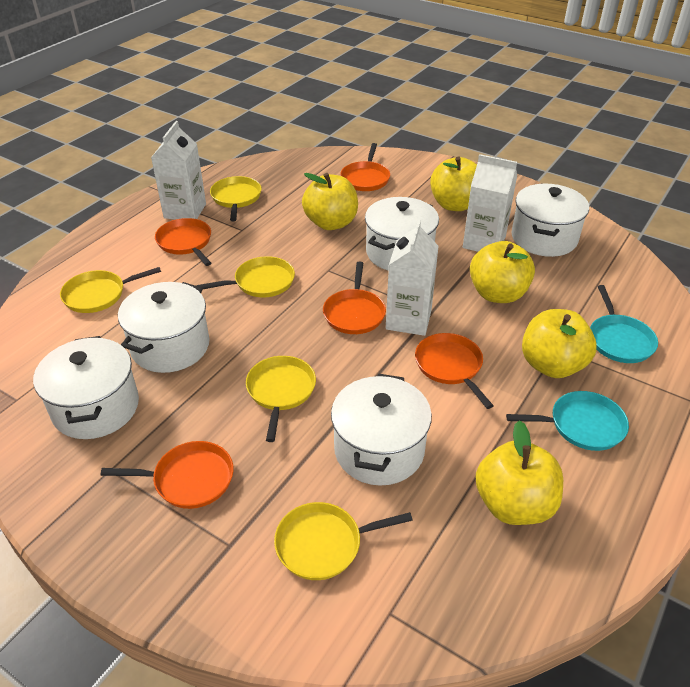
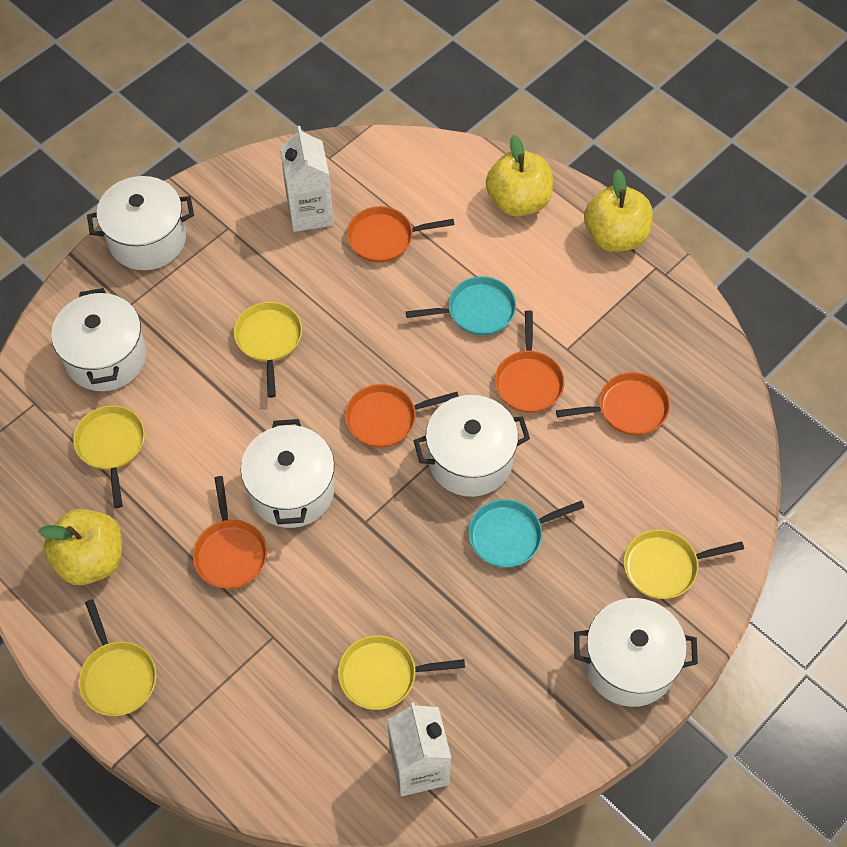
white carton: 3 -> 2
yellow apple: 5 -> 3

